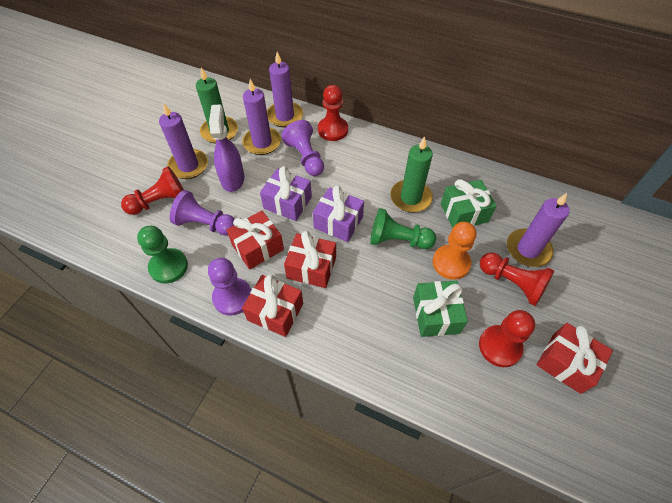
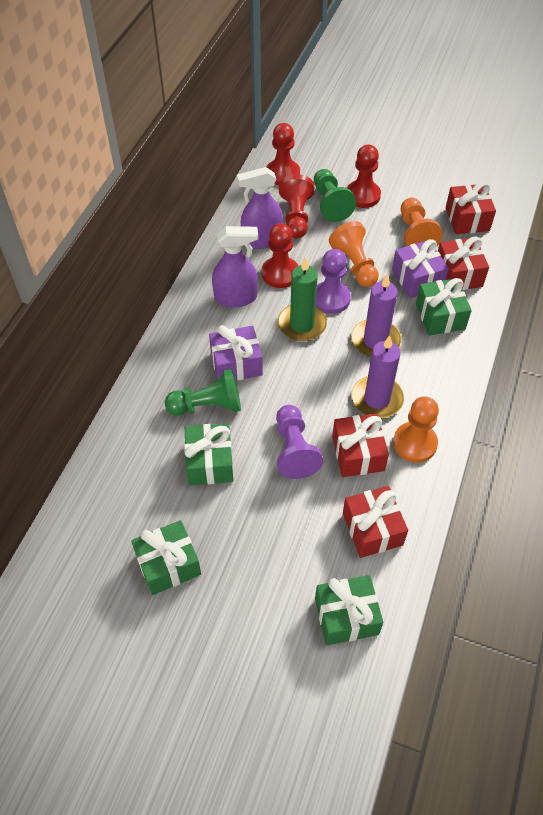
green candle: 2 -> 1
green gift: 2 -> 4
orange pawn: 1 -> 3
purple candle: 4 -> 2
purple pawn: 3 -> 2
purple spray bottle: 1 -> 2

